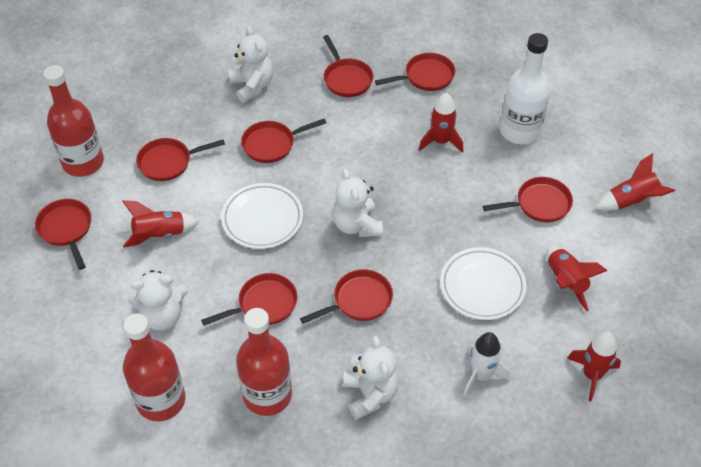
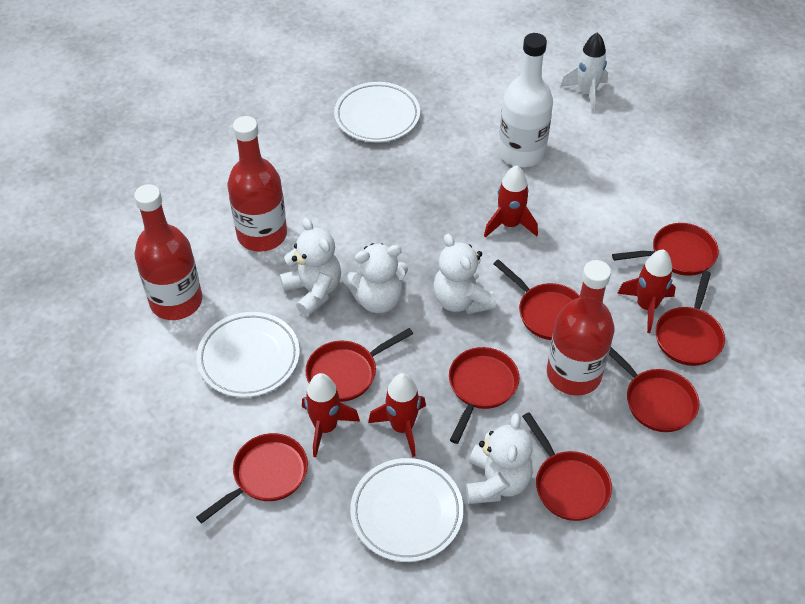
red rocket: 5 -> 4
white plate: 2 -> 3

